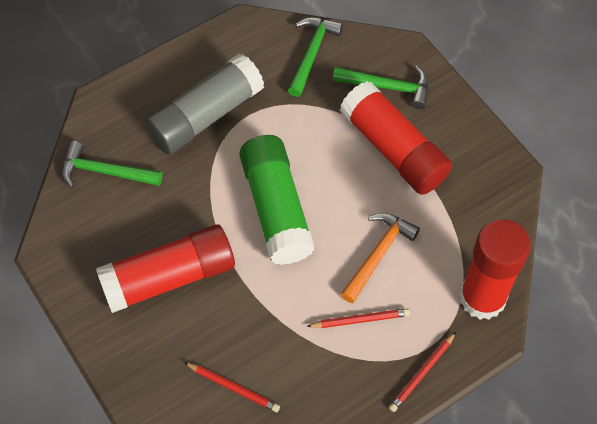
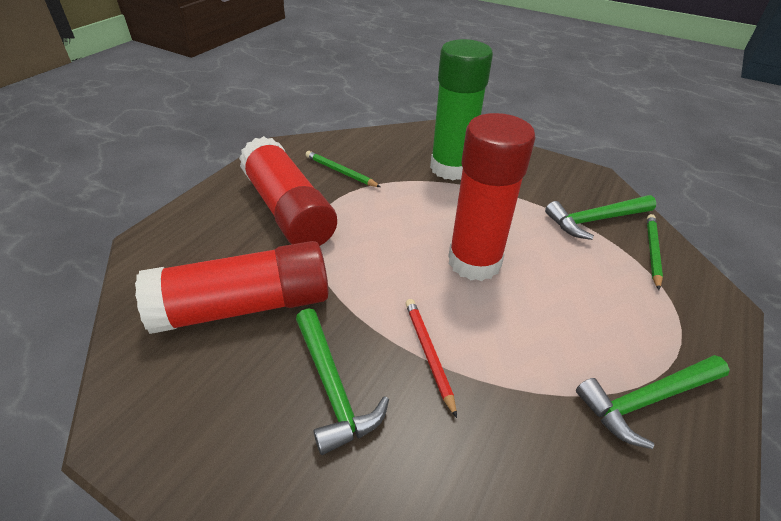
green pencil: 0 -> 2
grey glue stick: 1 -> 0
orange hammer: 1 -> 0
red pencil: 3 -> 1

